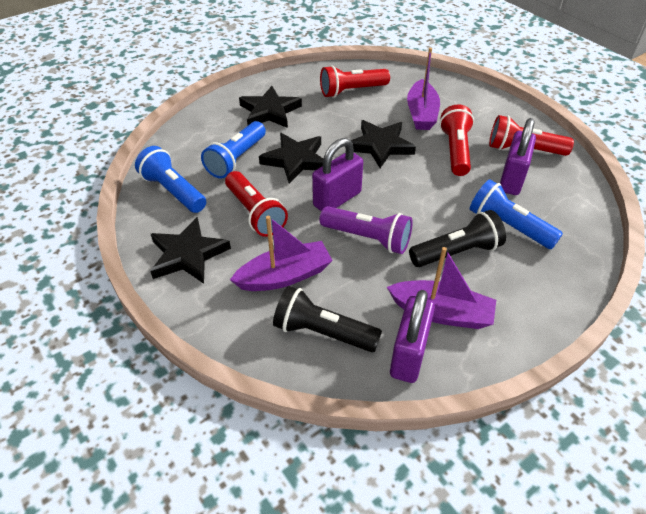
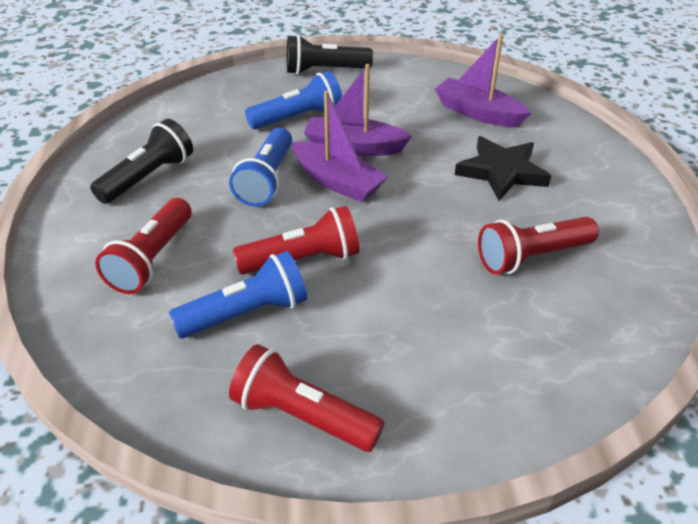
black star: 4 -> 1
purple flashlight: 1 -> 0
purple padlock: 3 -> 0

